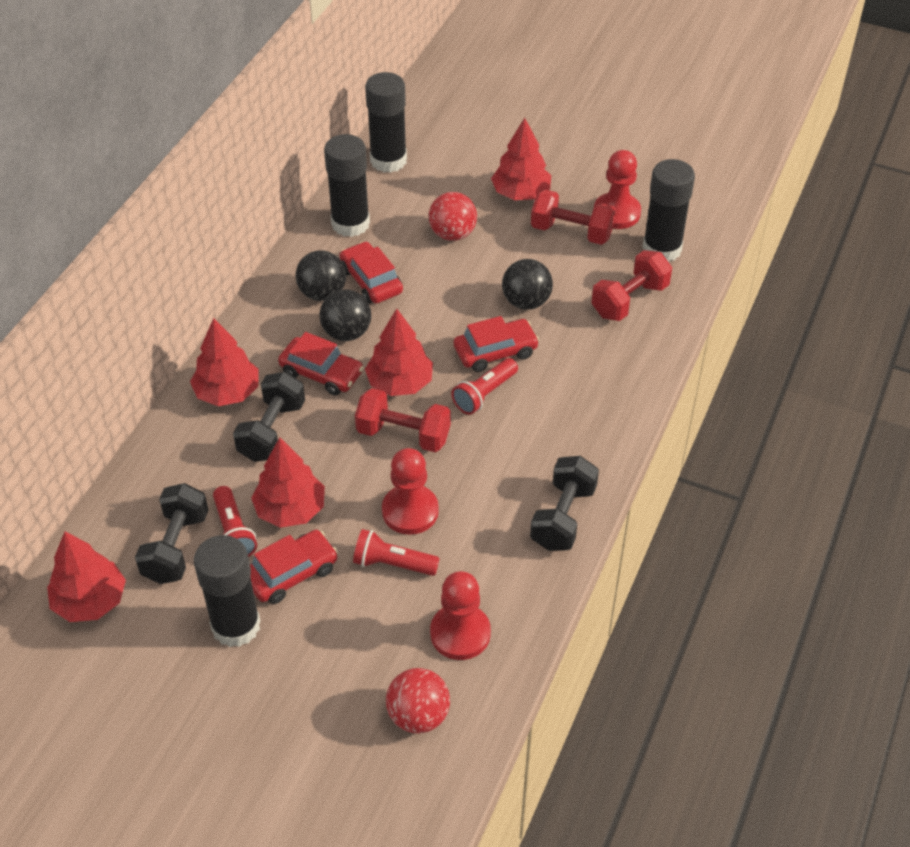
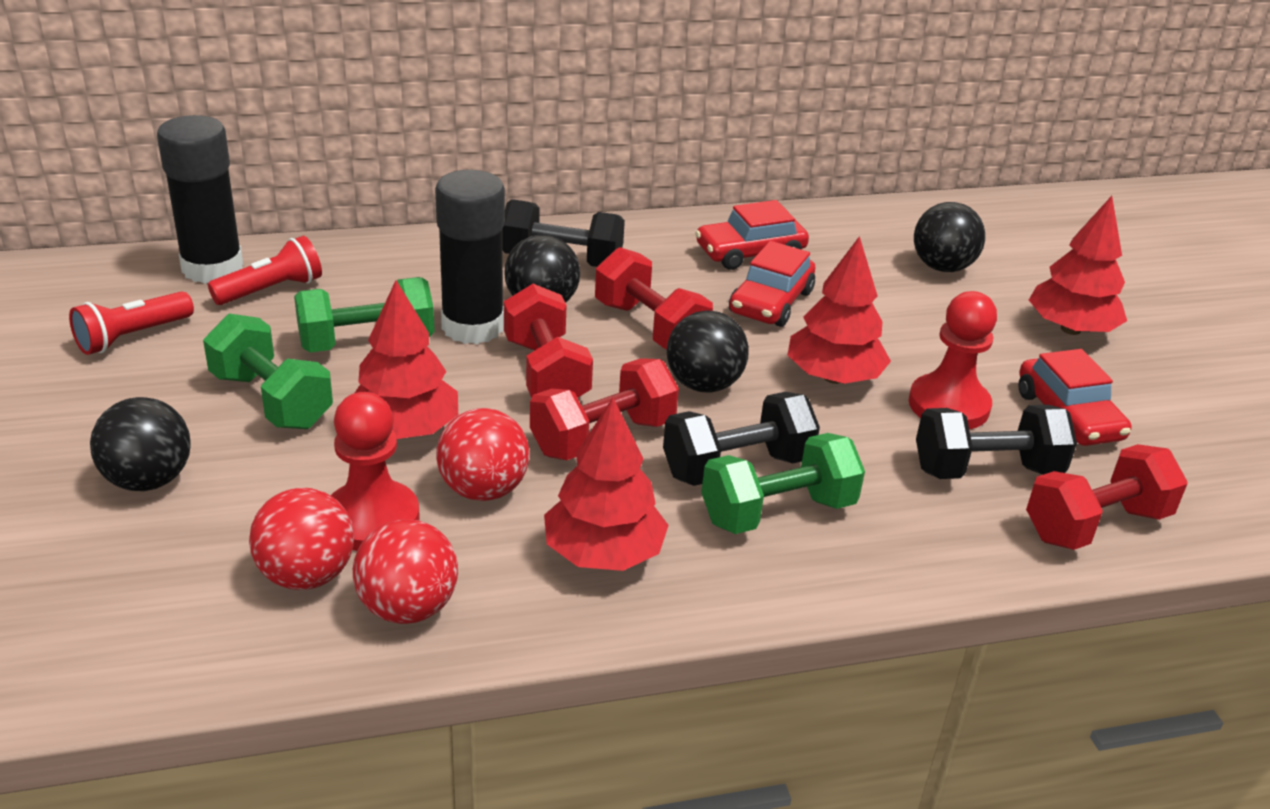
black ball: 3 -> 4
black glue stick: 4 -> 2
green dumbbell: 0 -> 3
red ball: 2 -> 3
red car: 4 -> 3
red dumbbell: 3 -> 4
red flashlight: 3 -> 2
red pawn: 3 -> 2
red tree: 5 -> 4

